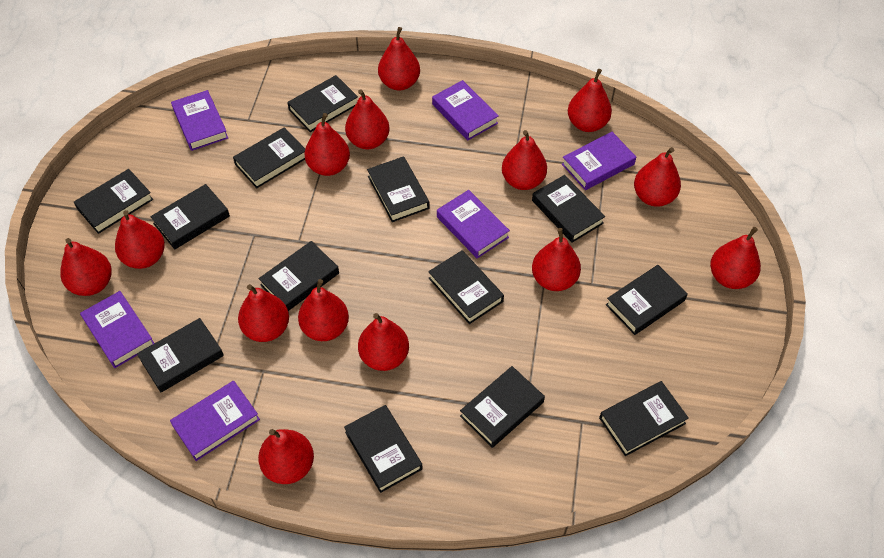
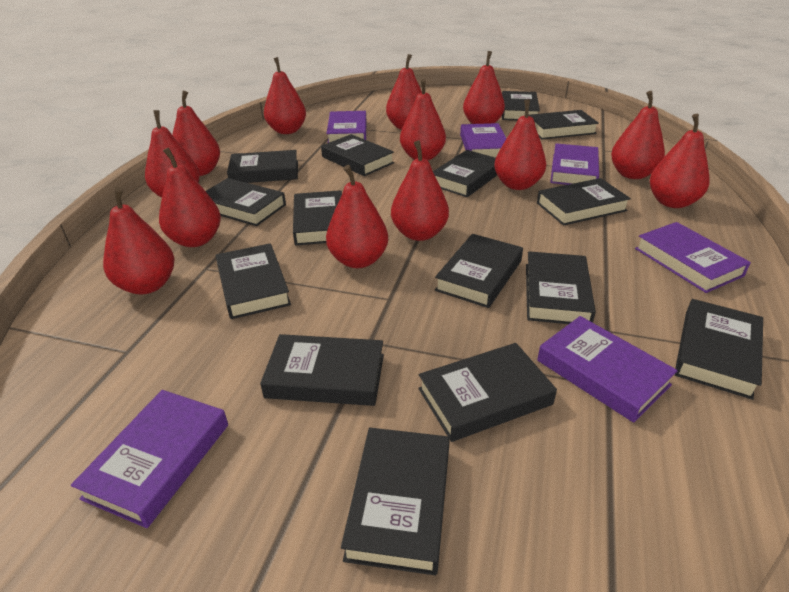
black book: 13 -> 15
red pear: 14 -> 13

